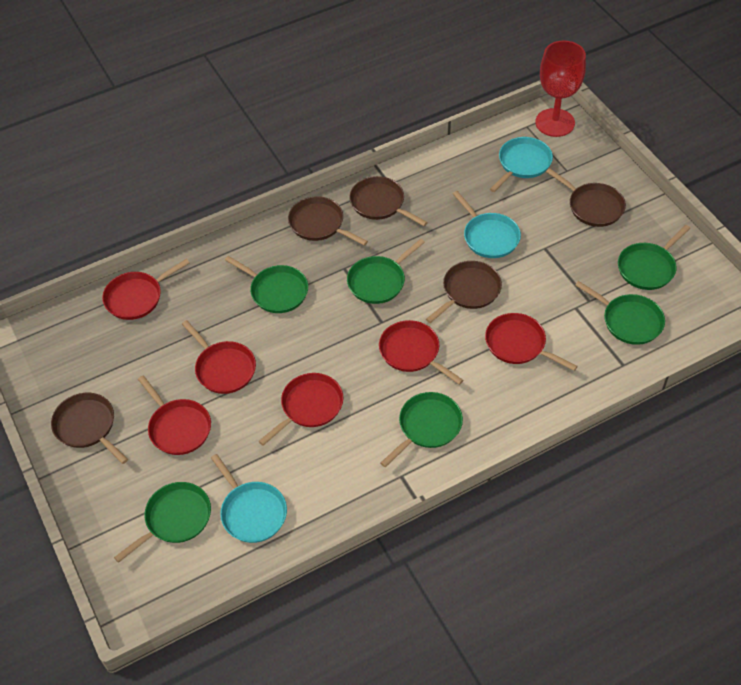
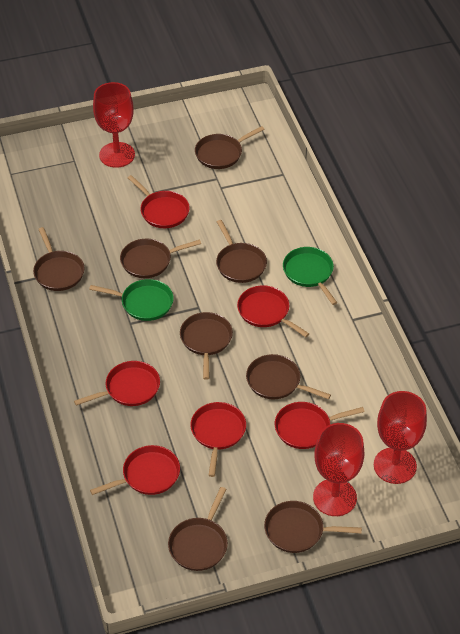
brown pan: 5 -> 8
green pan: 6 -> 2
red goblet: 1 -> 3
turquoise pan: 3 -> 0

